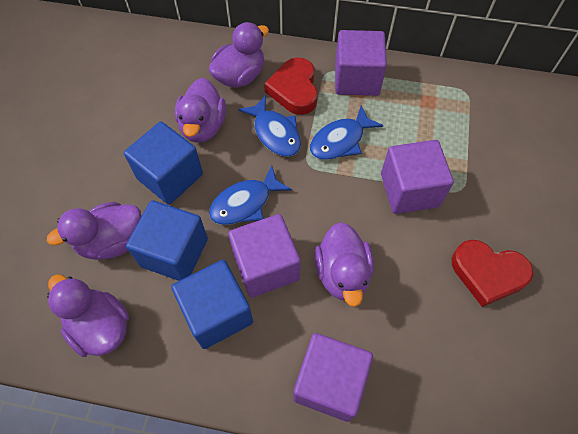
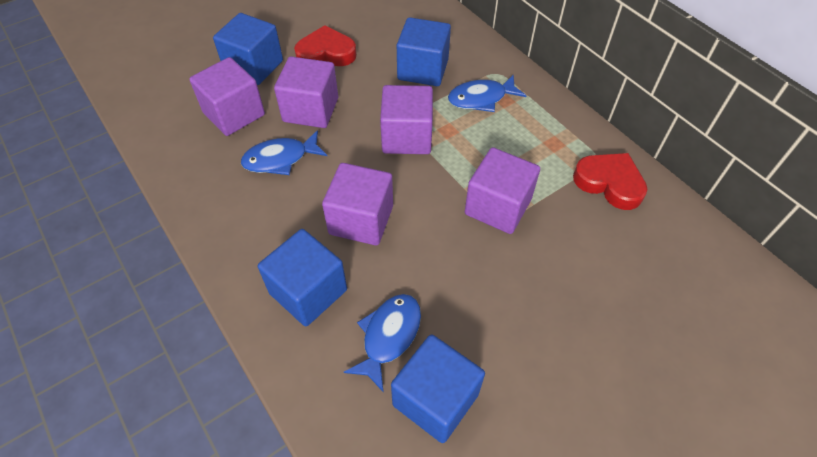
blue cube: 3 -> 4
purple cube: 4 -> 5
purple duck: 5 -> 0

